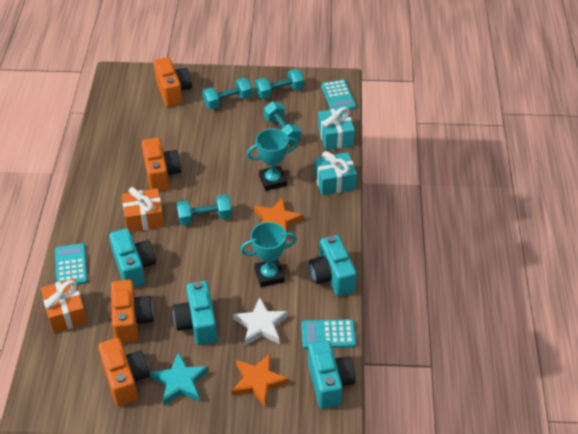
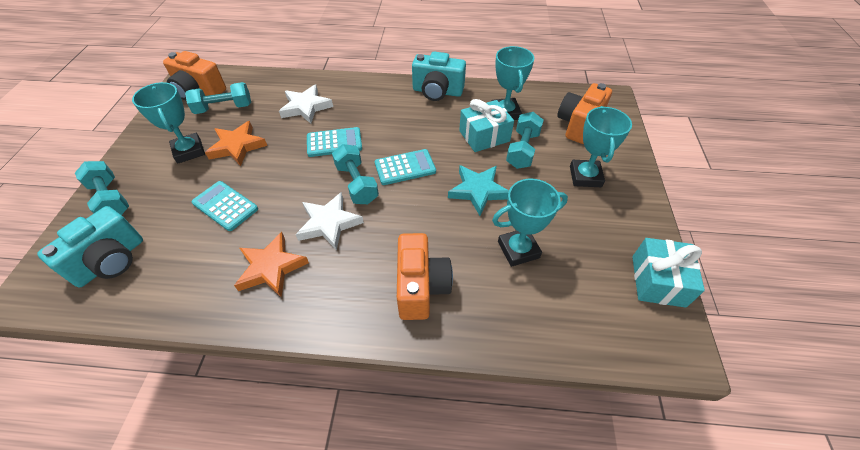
orange camera: 4 -> 3
orange gift: 2 -> 0
turquoise camera: 4 -> 2
turquoise trophy: 2 -> 4
white star: 1 -> 2

